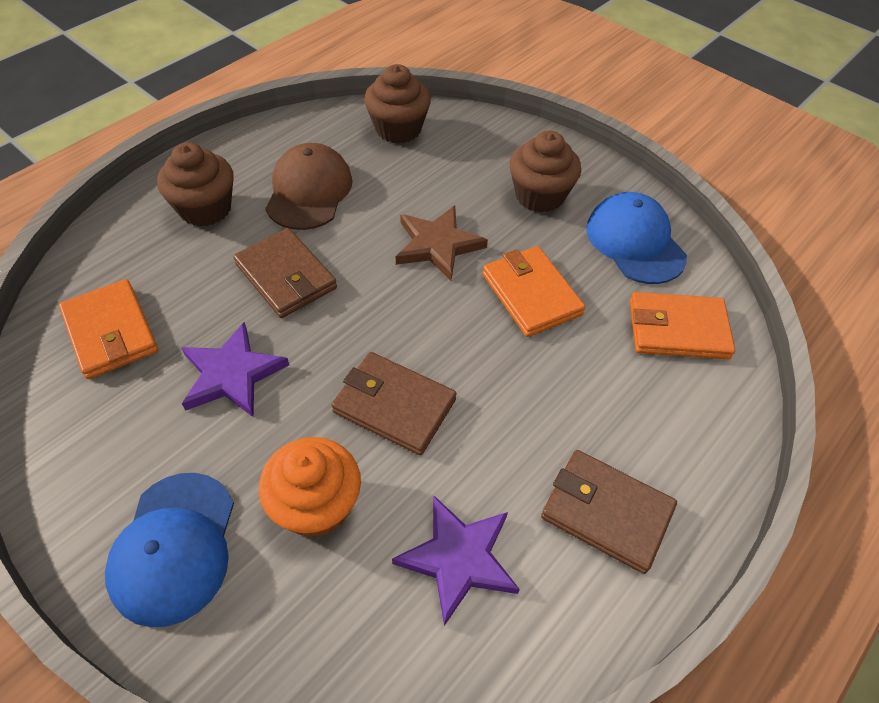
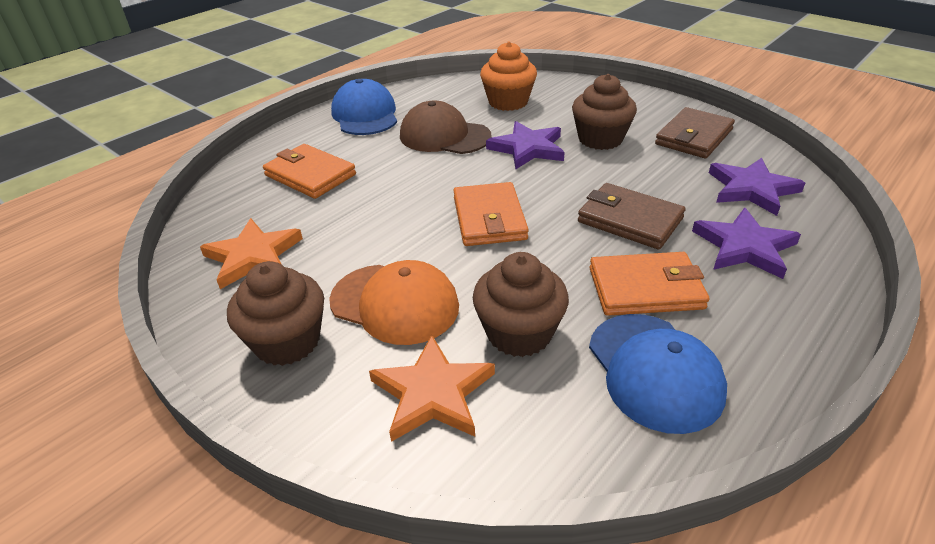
brown star: 1 -> 0
brown wallet: 3 -> 2
orange cap: 0 -> 1
orange star: 0 -> 2
purple star: 2 -> 3

